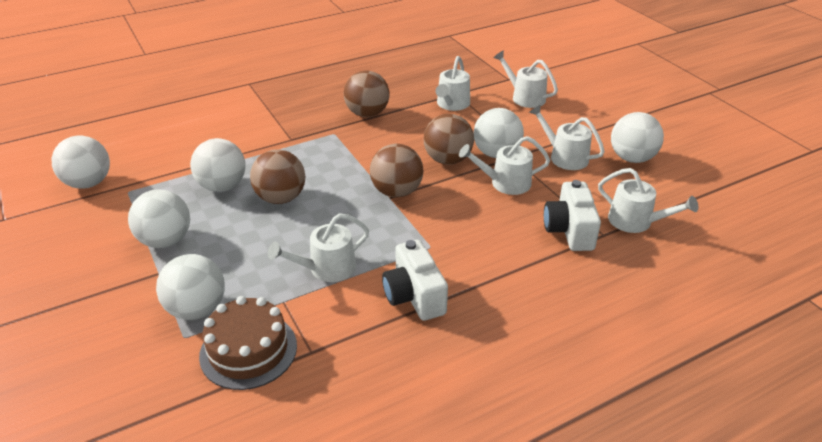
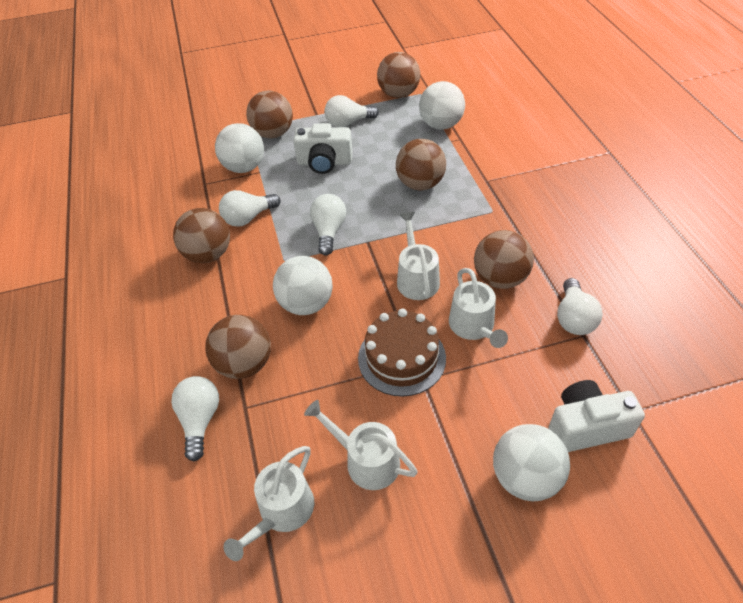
brown ball: 4 -> 6
white ball: 6 -> 4
white light bulb: 0 -> 5
white watering can: 6 -> 4

